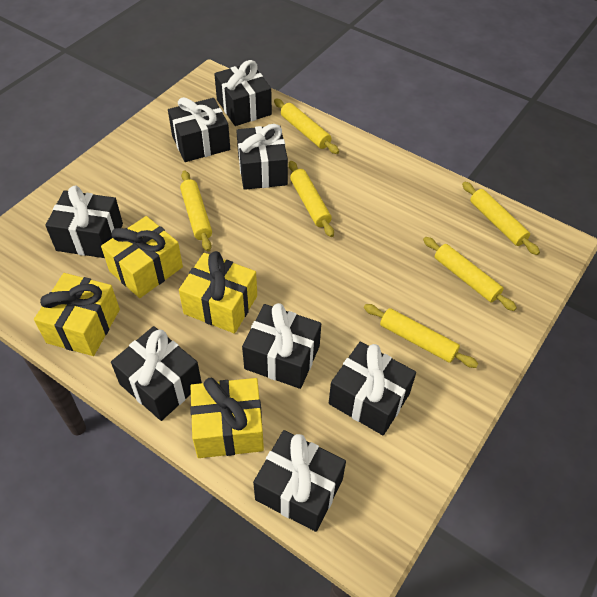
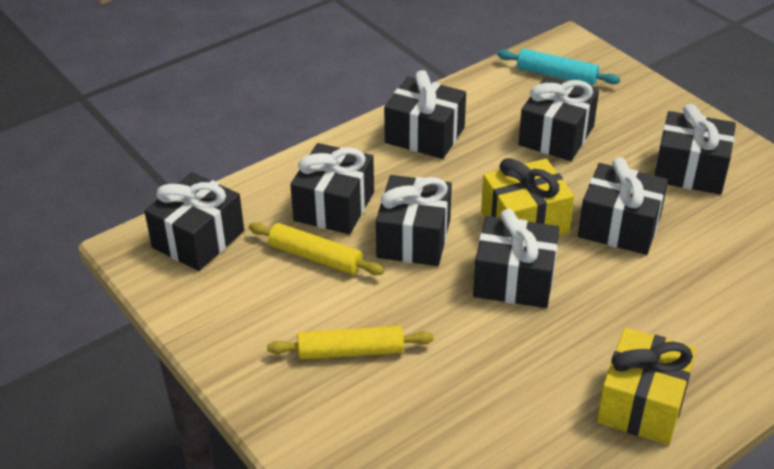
turquoise rolling pin: 0 -> 1
yellow gift: 4 -> 2
yellow rolling pin: 6 -> 2

